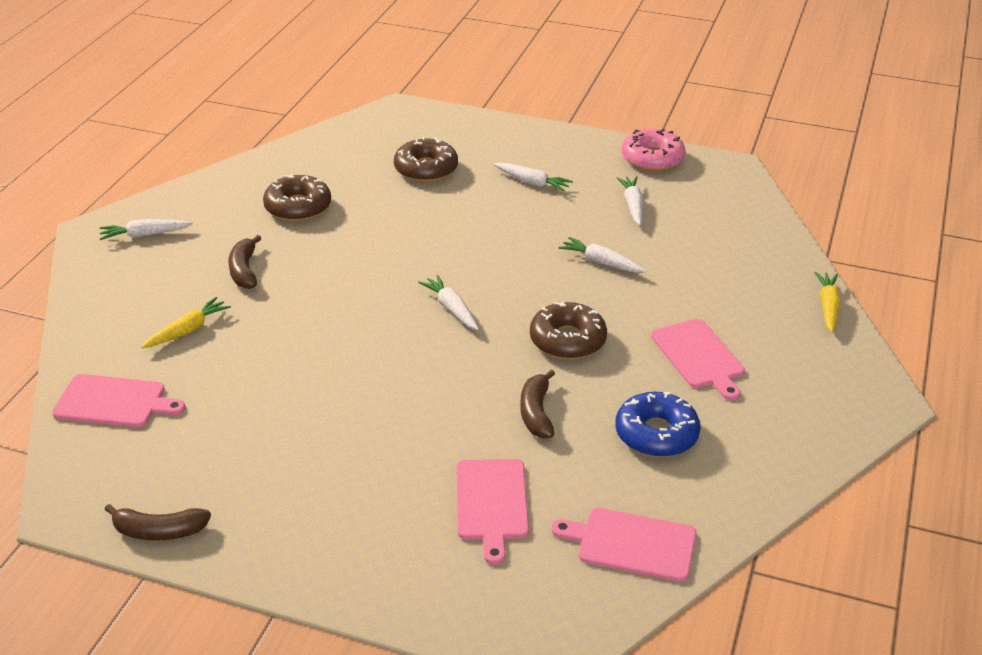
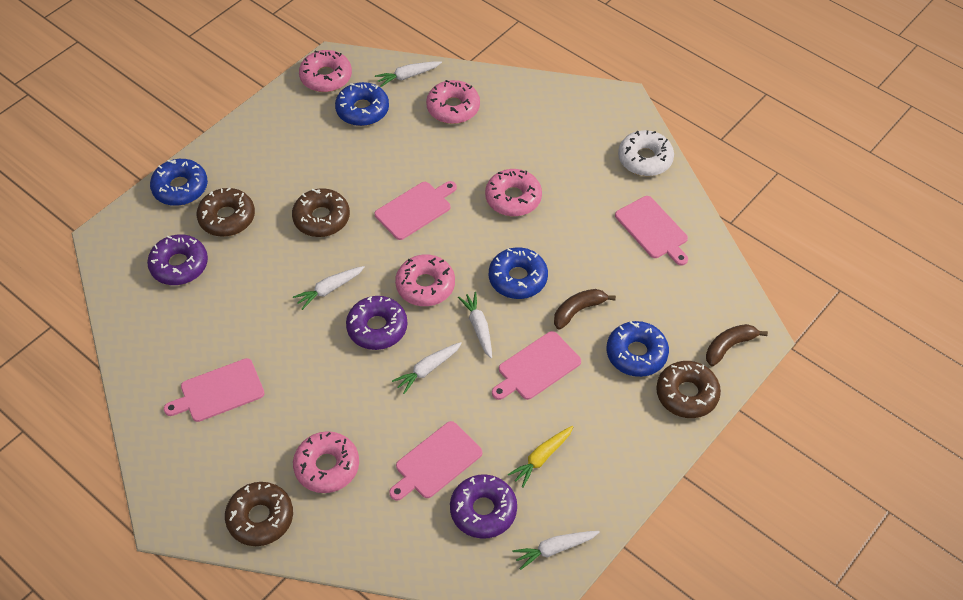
blue donut: 1 -> 4
brown banana: 3 -> 2
brown donut: 3 -> 4
pink cutting board: 4 -> 5
pink donut: 1 -> 5
purple donut: 0 -> 3
white donut: 0 -> 1
yellow carrot: 2 -> 1

